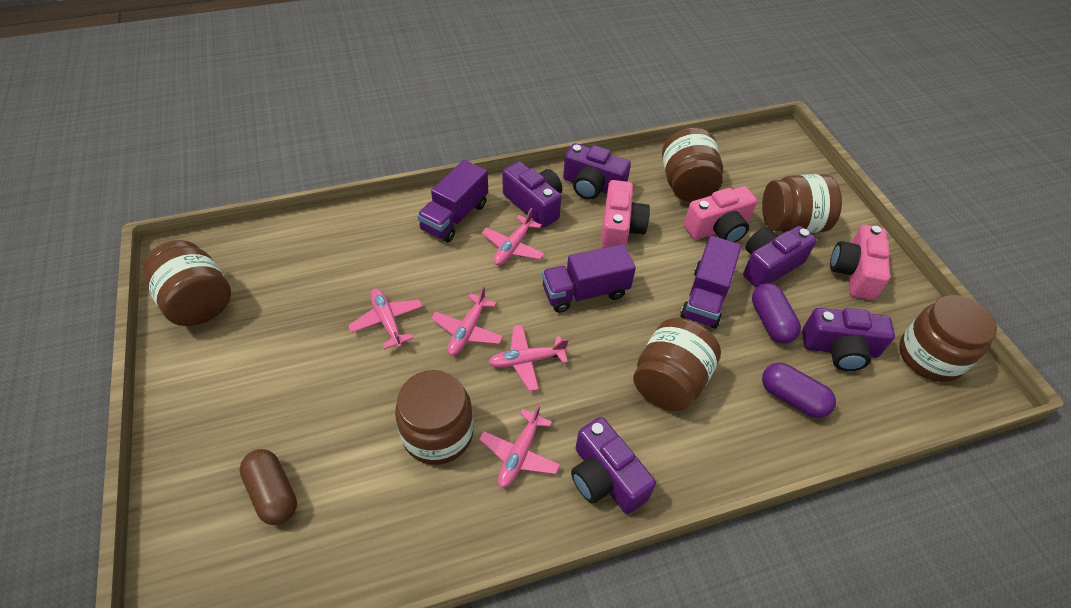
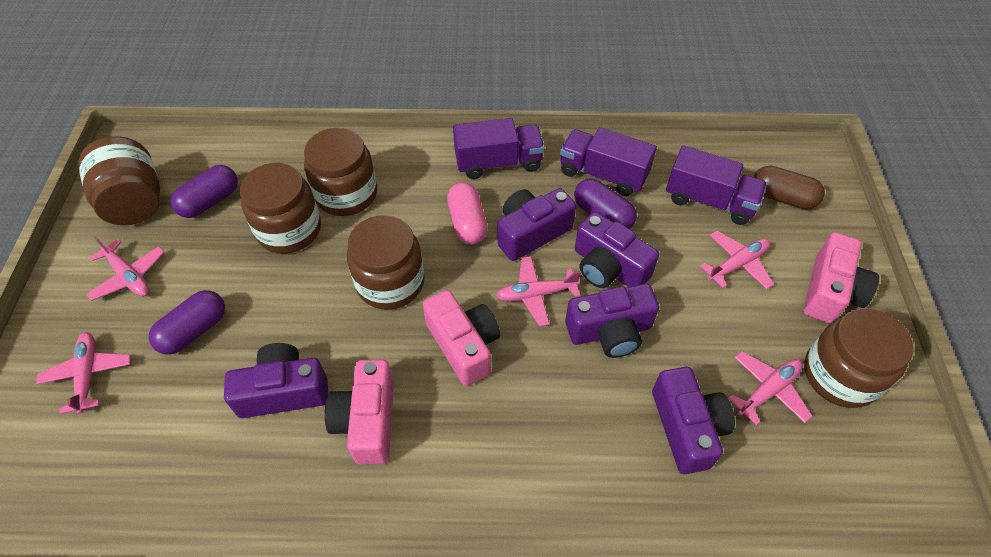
brown jar: 6 -> 5
pink capsule: 0 -> 1
purple capsule: 2 -> 3

